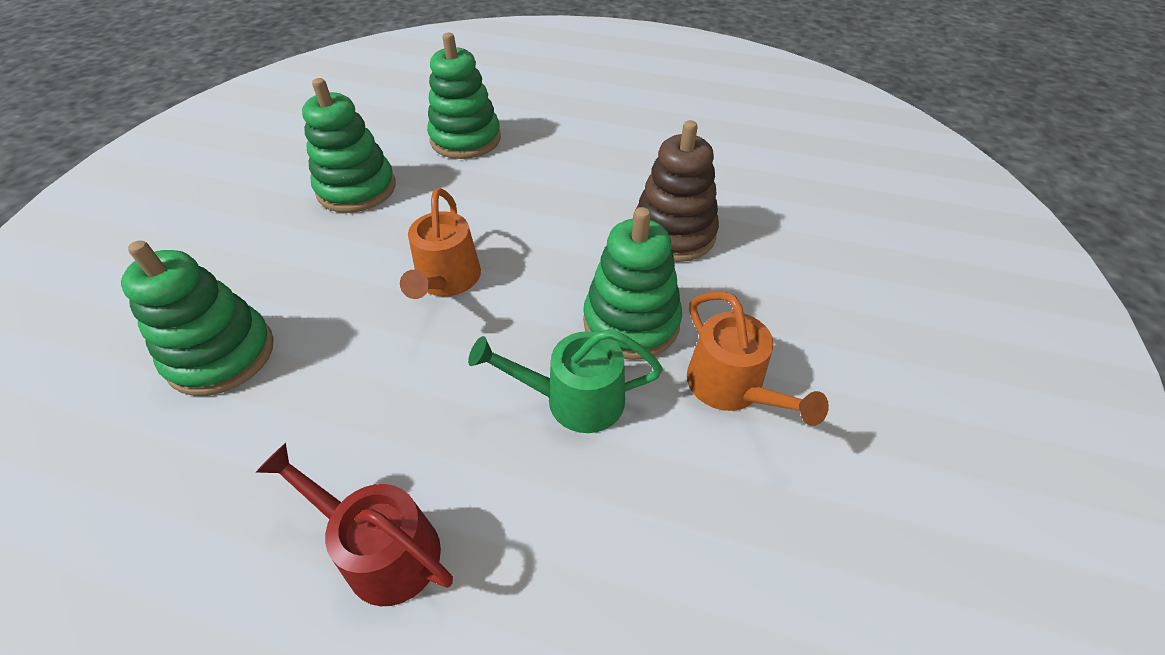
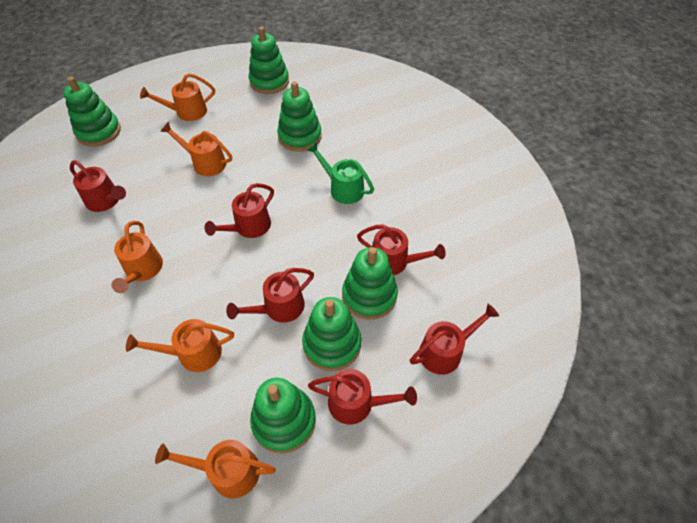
brown stacking toy: 1 -> 0
green stacking toy: 4 -> 6
orange watering can: 2 -> 5
red watering can: 1 -> 6

